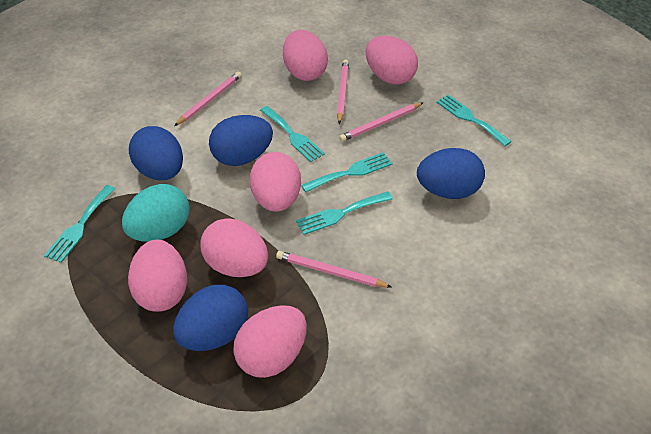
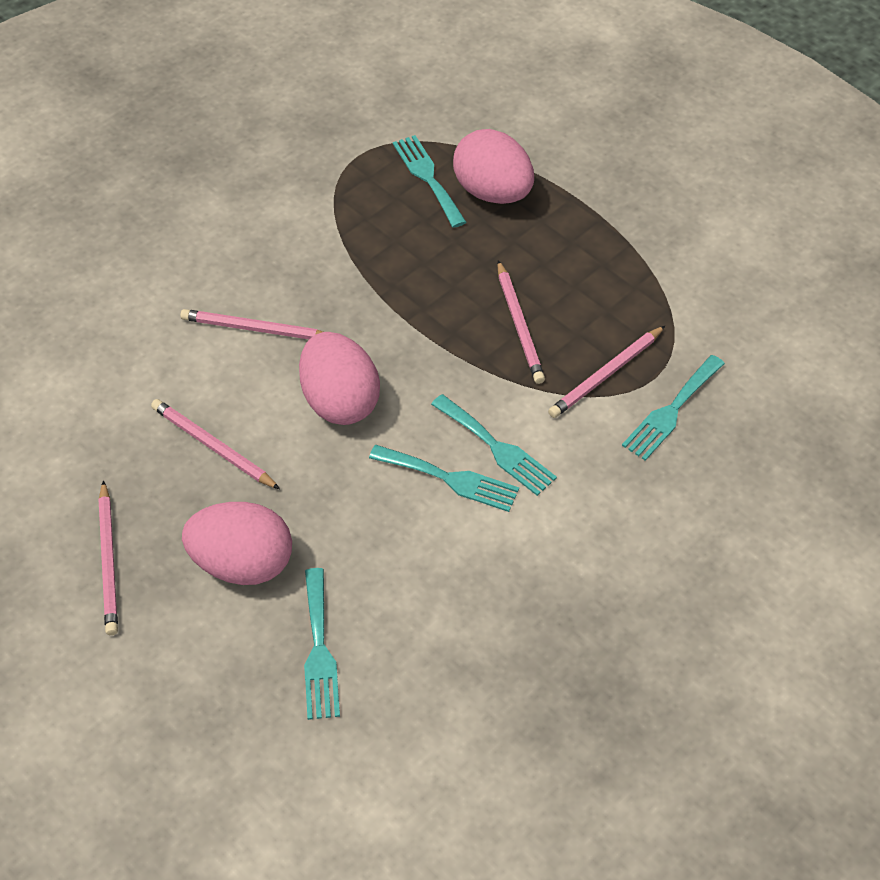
blue egg: 4 -> 0
pink egg: 6 -> 3
pink pencil: 4 -> 5
turquoise egg: 1 -> 0

